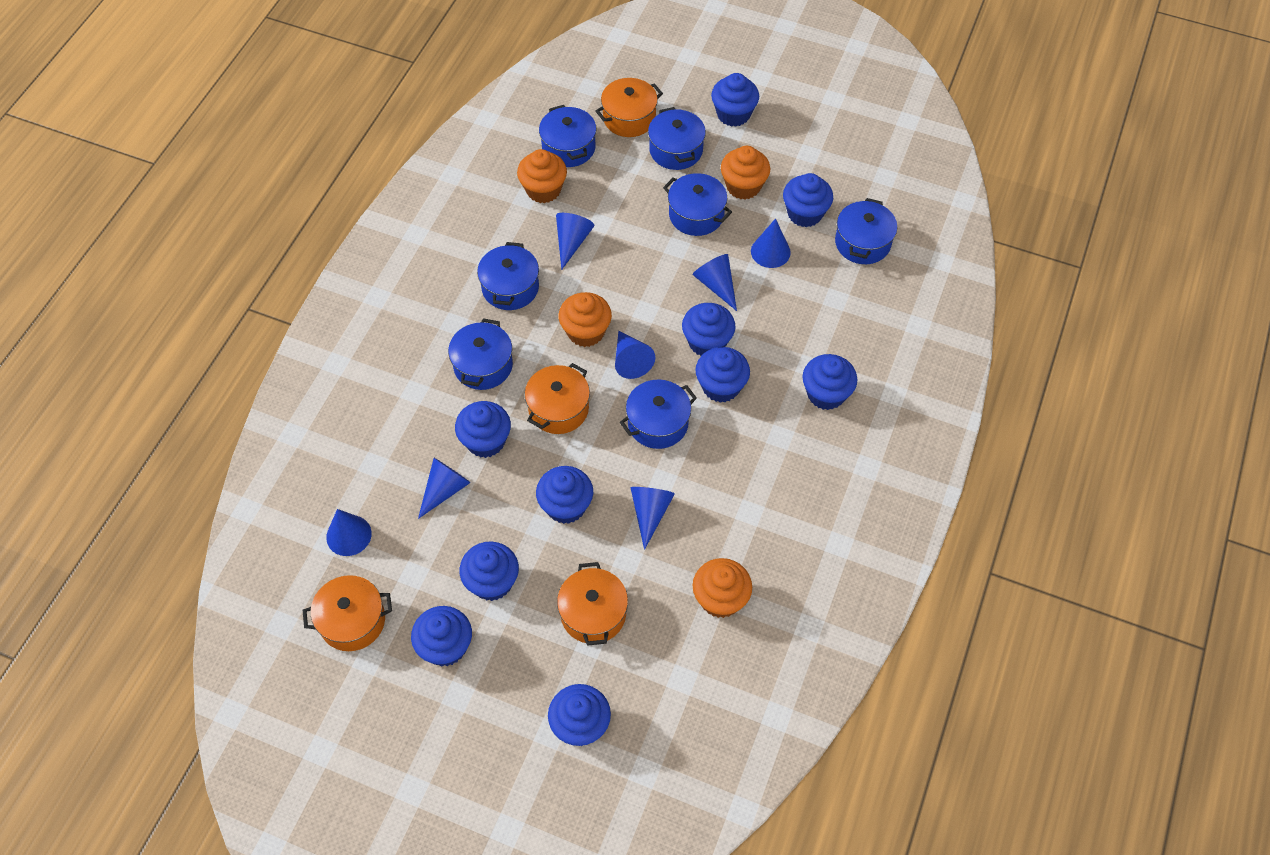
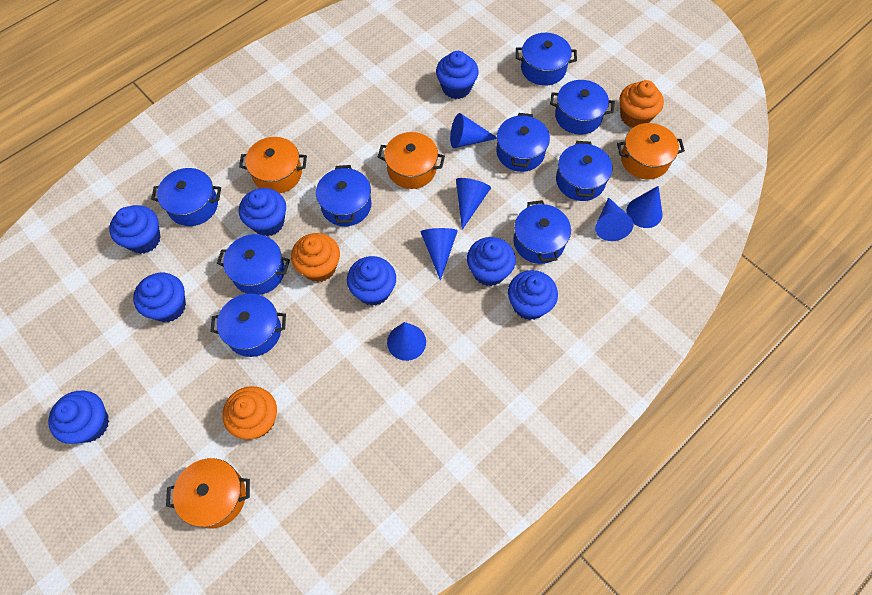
blue cone: 7 -> 6
blue cupcake: 10 -> 8
blue pot: 7 -> 9
orange cupcake: 4 -> 3

